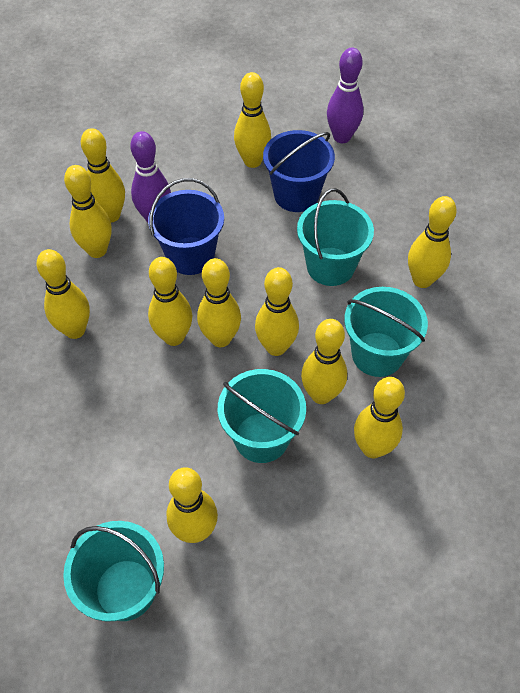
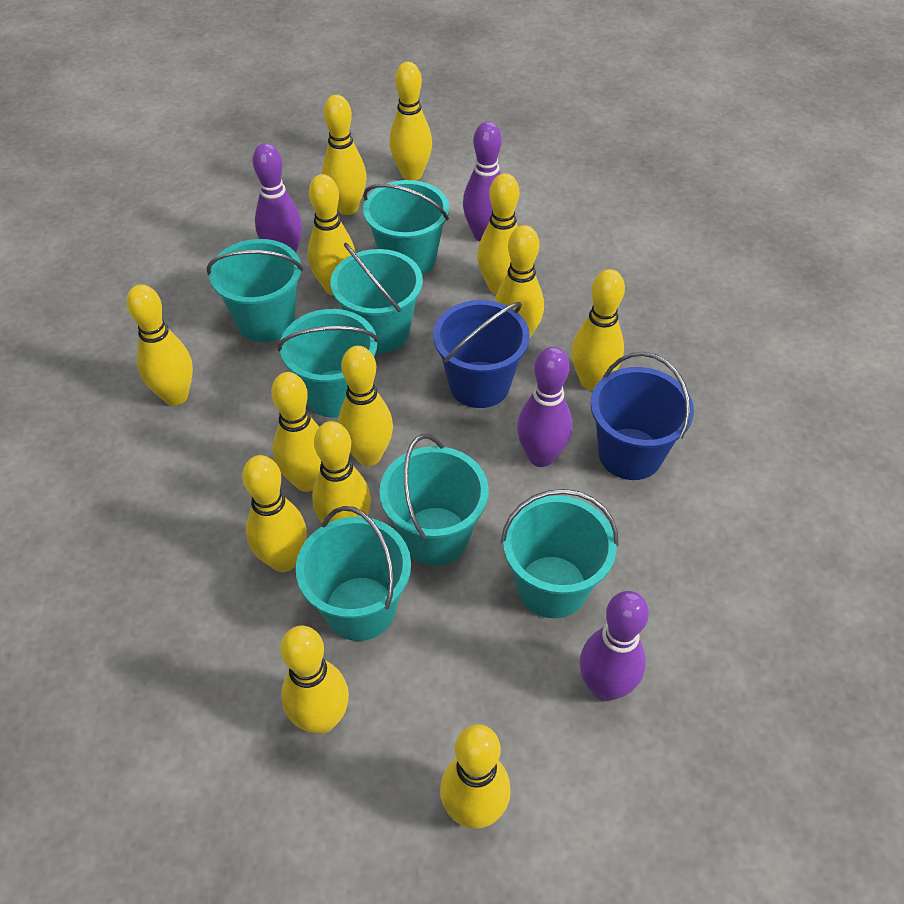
purple bowling pin: 2 -> 4
turquoise bucket: 4 -> 7
yellow bowling pin: 11 -> 13

